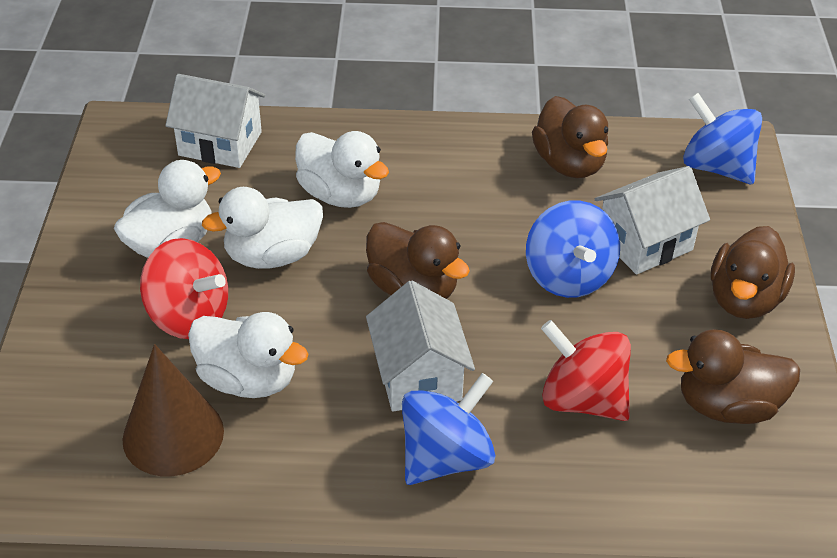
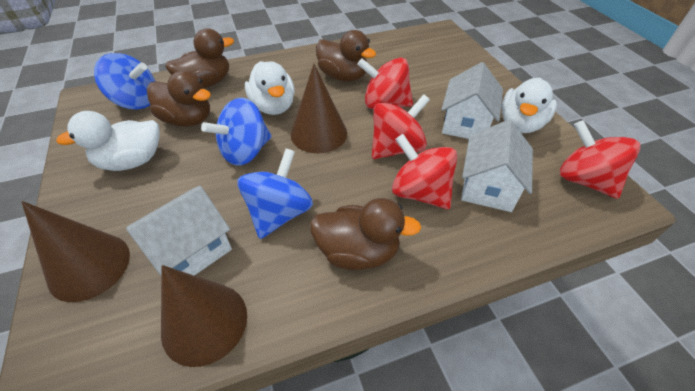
brown cone: 1 -> 3
red spinning top: 2 -> 4
white duck: 4 -> 3

